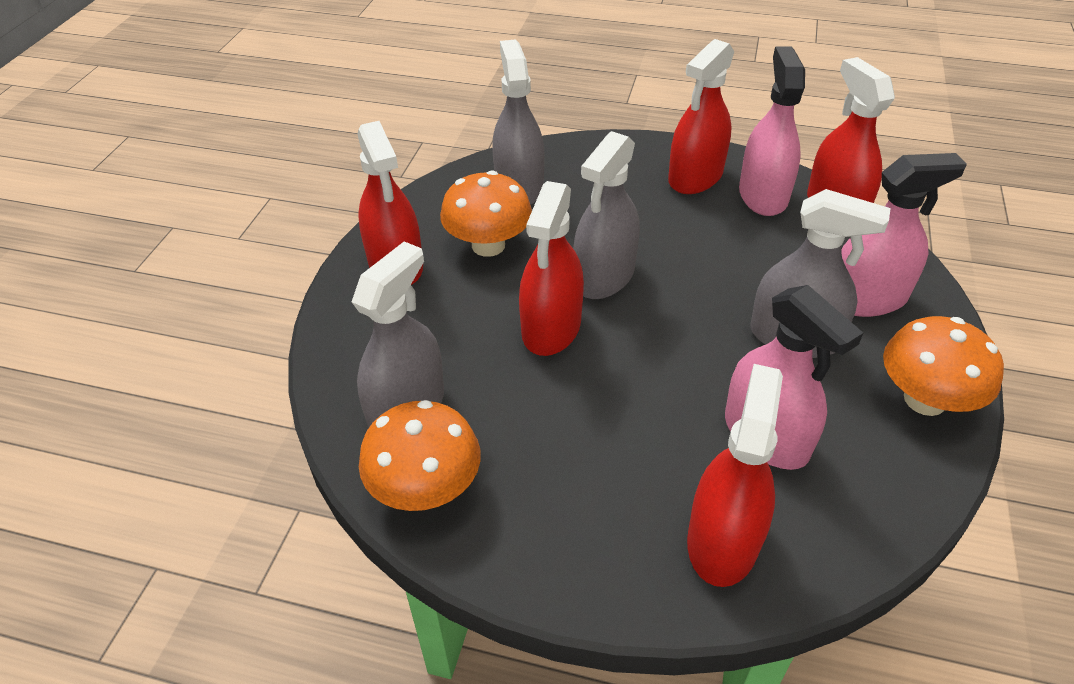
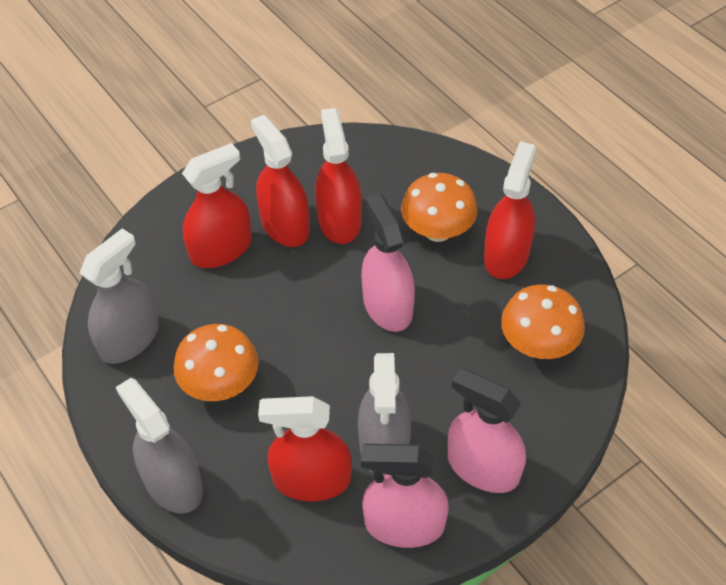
grey spray bottle: 4 -> 3

